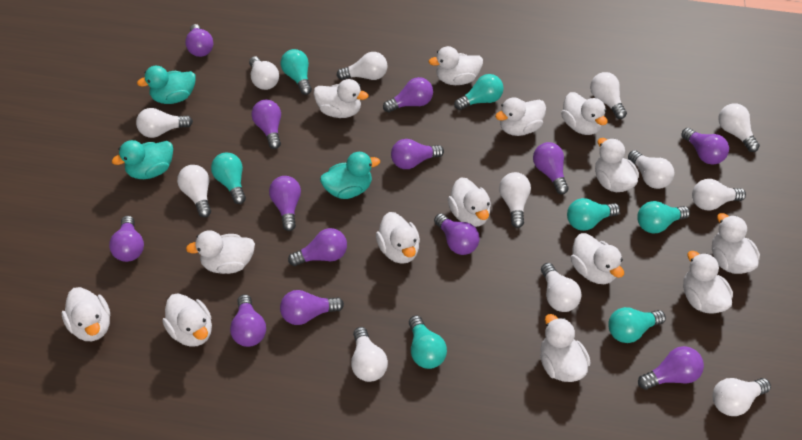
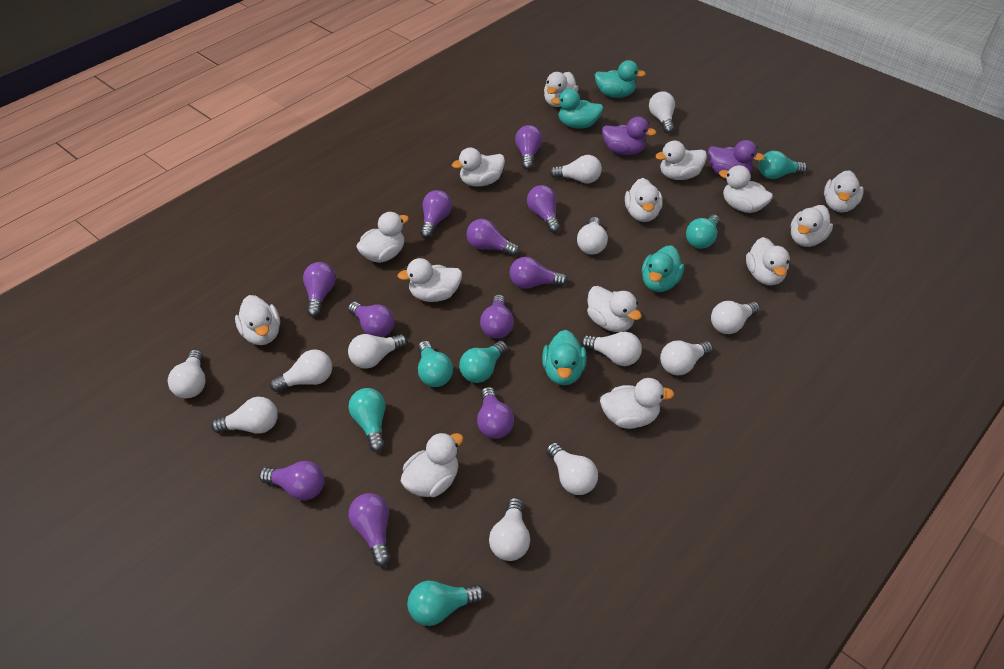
purple duck: 0 -> 2
purple light bulb: 13 -> 11
turquoise duck: 3 -> 4
turquoise light bulb: 7 -> 6

